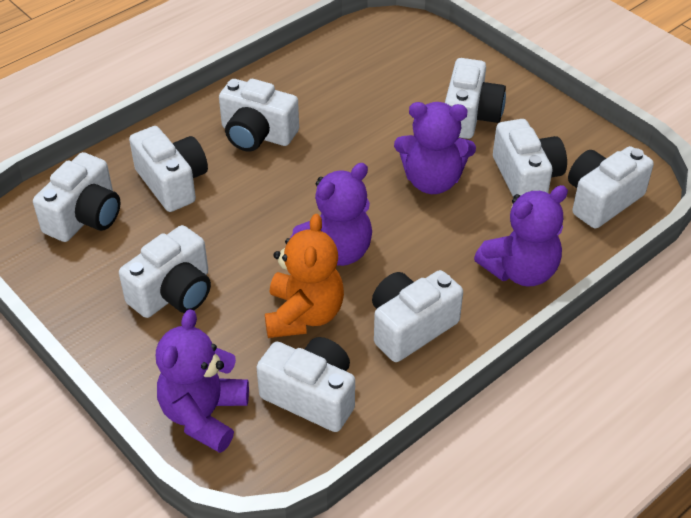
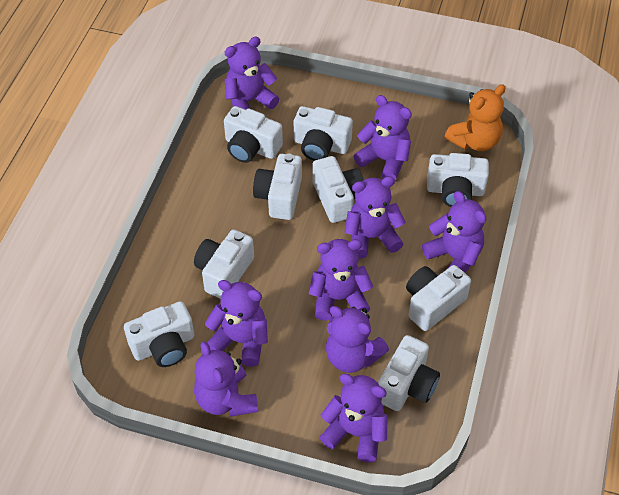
purple teddy bear: 4 -> 9

